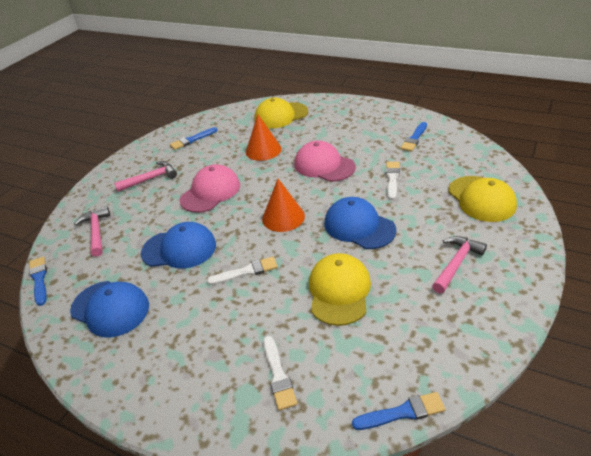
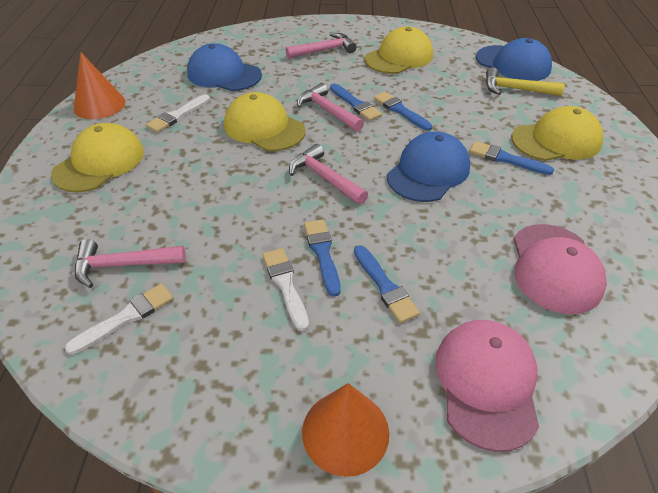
blue brush: 4 -> 5
pink hammer: 3 -> 4
yellow cap: 3 -> 4
yellow hammer: 0 -> 1

